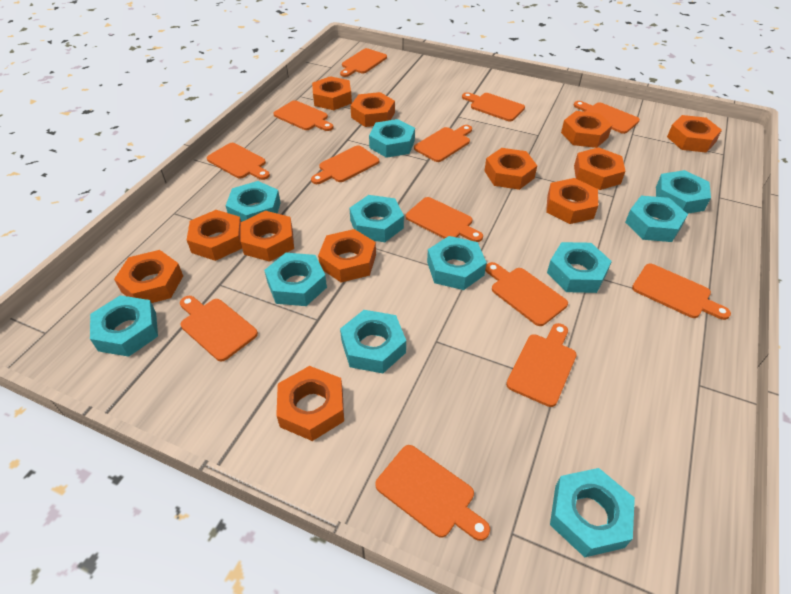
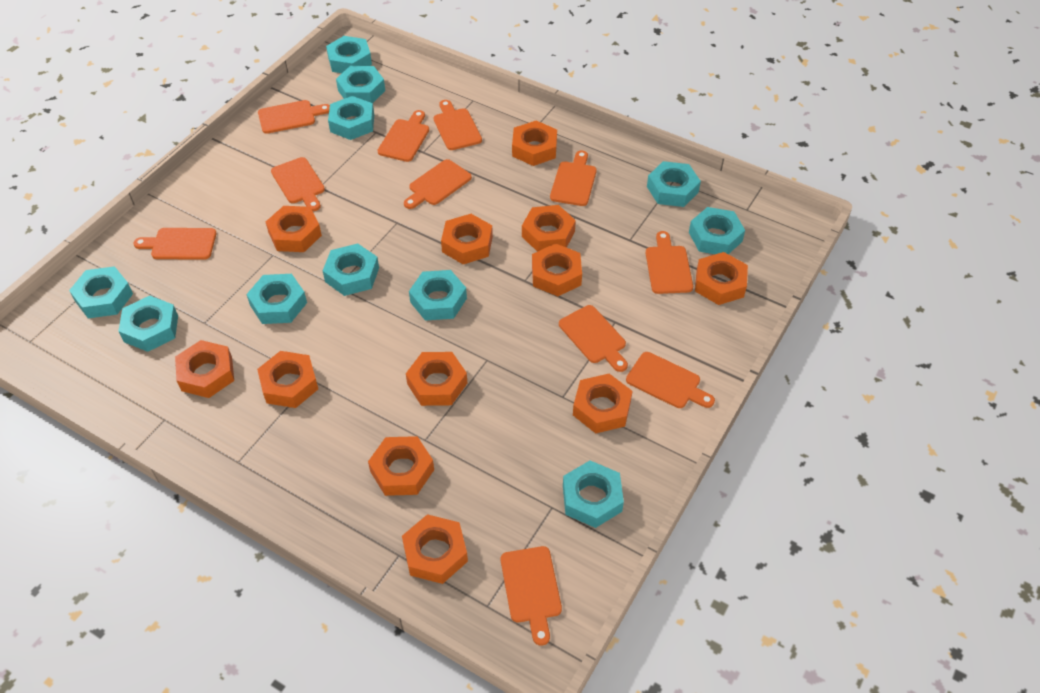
orange cutting board: 13 -> 11

